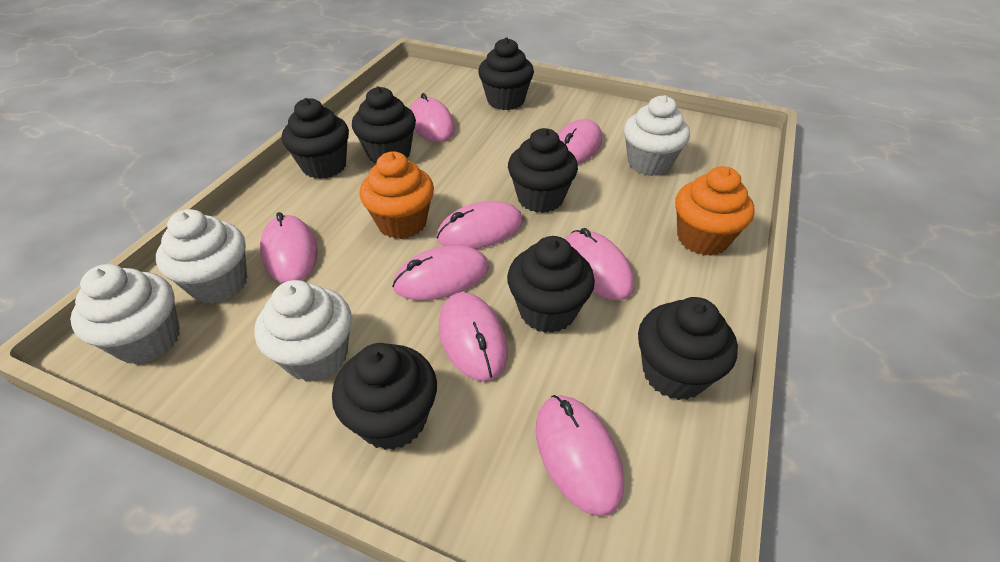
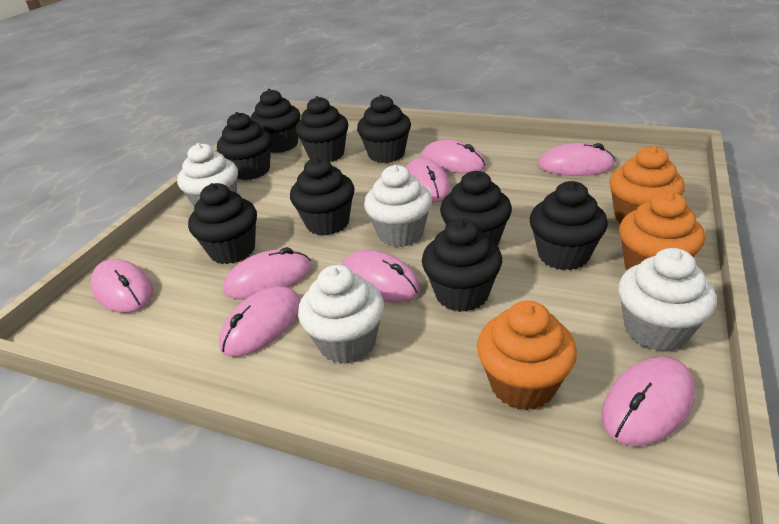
black cupcake: 7 -> 9
orange cupcake: 2 -> 3

